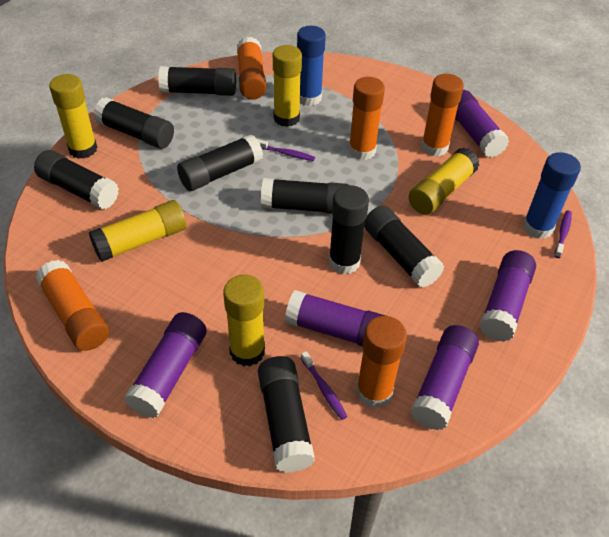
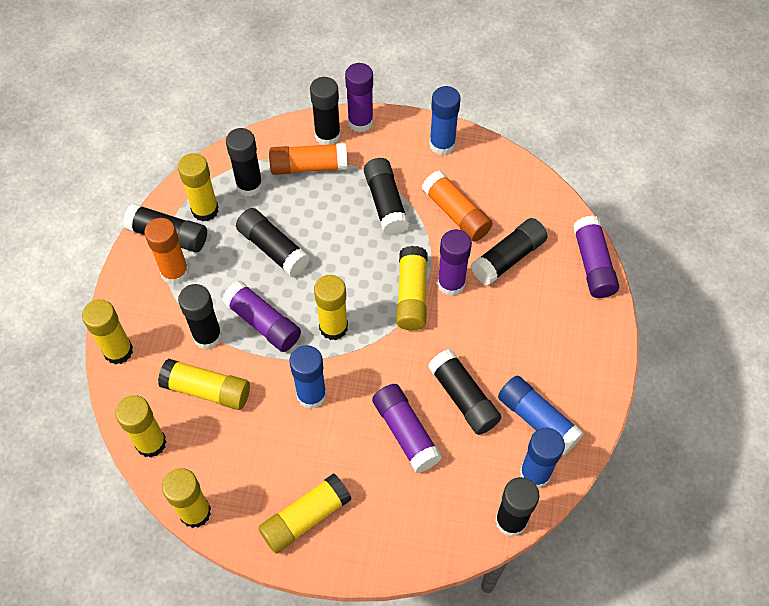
black glue stick: 8 -> 9
blue glue stick: 2 -> 4
orange glue stick: 5 -> 3
purple toothbrush: 3 -> 0
yellow glue stick: 5 -> 8

